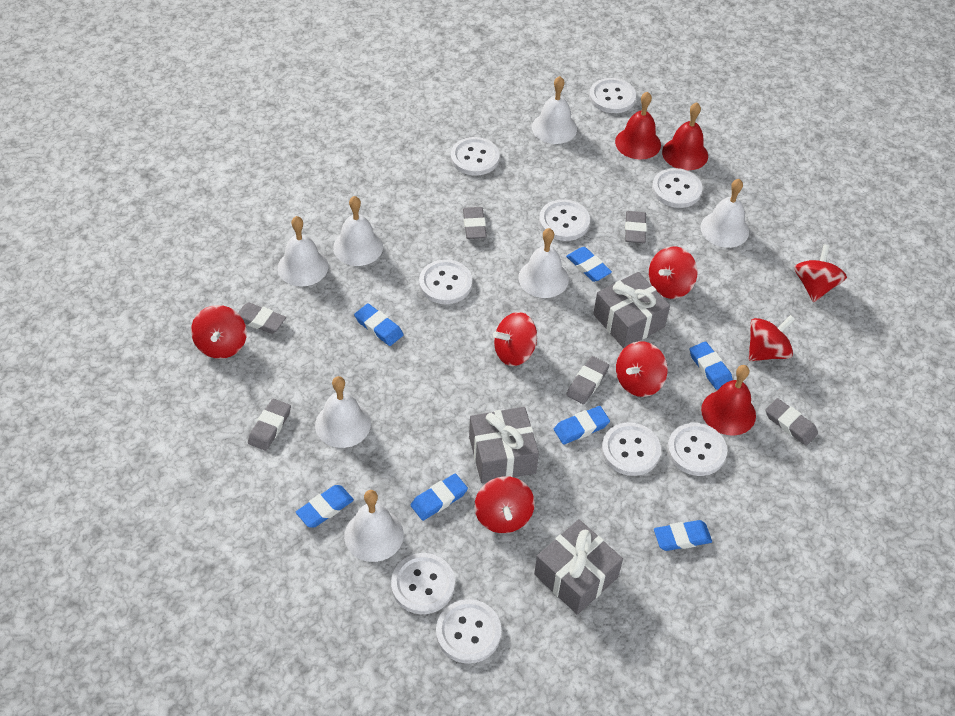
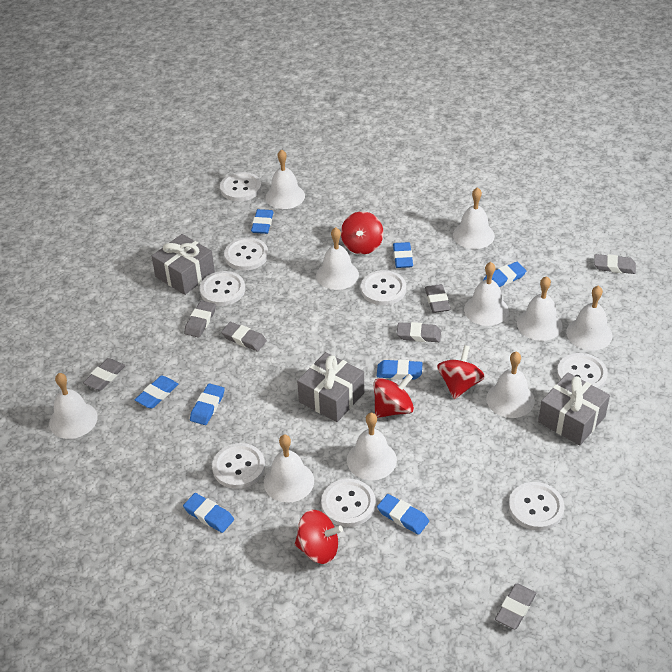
blue eraser: 7 -> 8
grey eraser: 6 -> 7
red bell: 3 -> 0
red spinning top: 7 -> 4
white bell: 7 -> 10
white button: 9 -> 8

